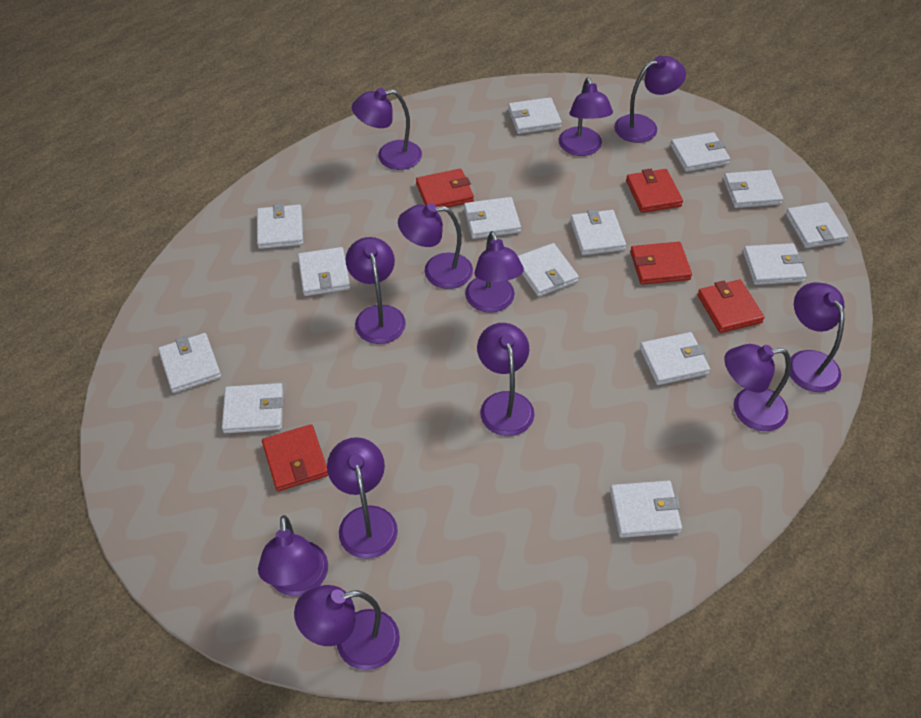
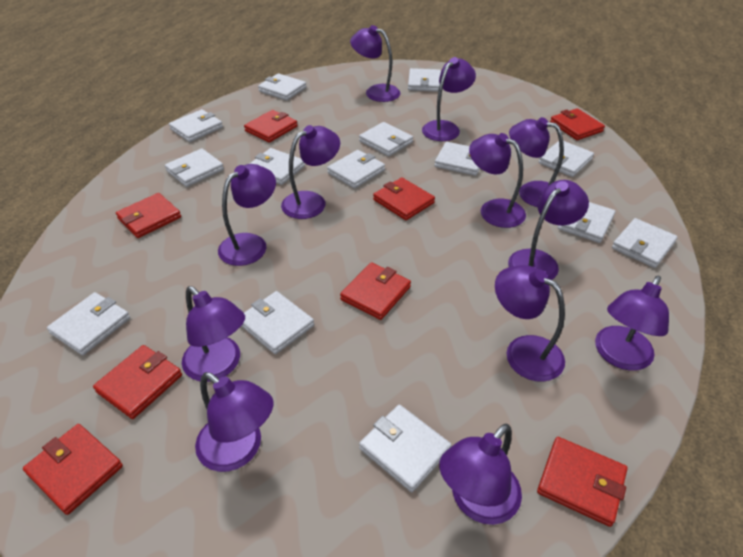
red wallet: 5 -> 8

